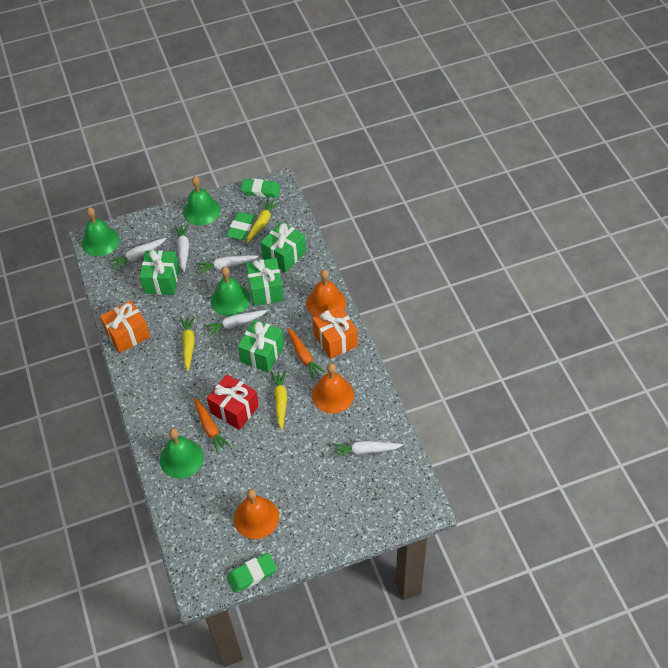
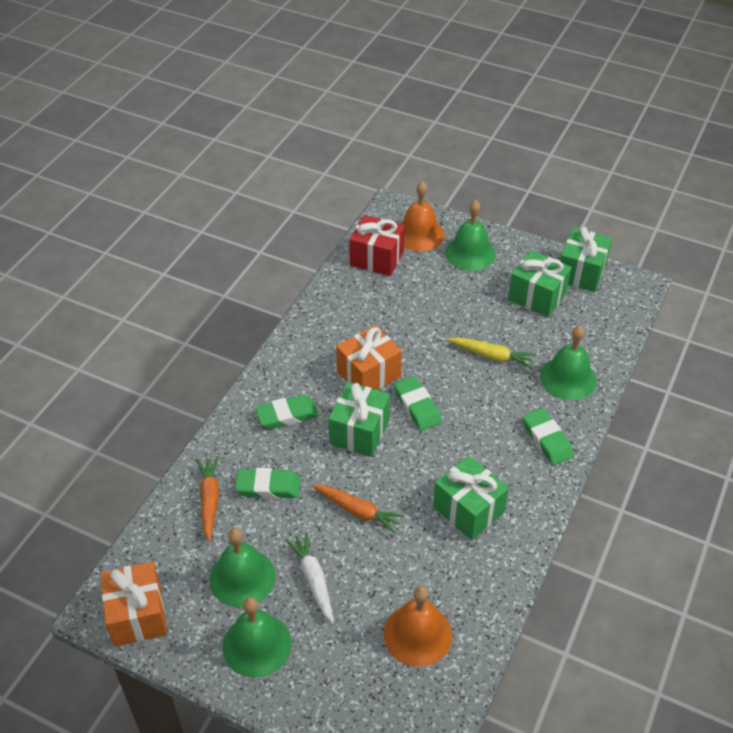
green eraser: 3 -> 4
orange bell: 3 -> 2
white carrot: 5 -> 1
yellow carrot: 3 -> 1

